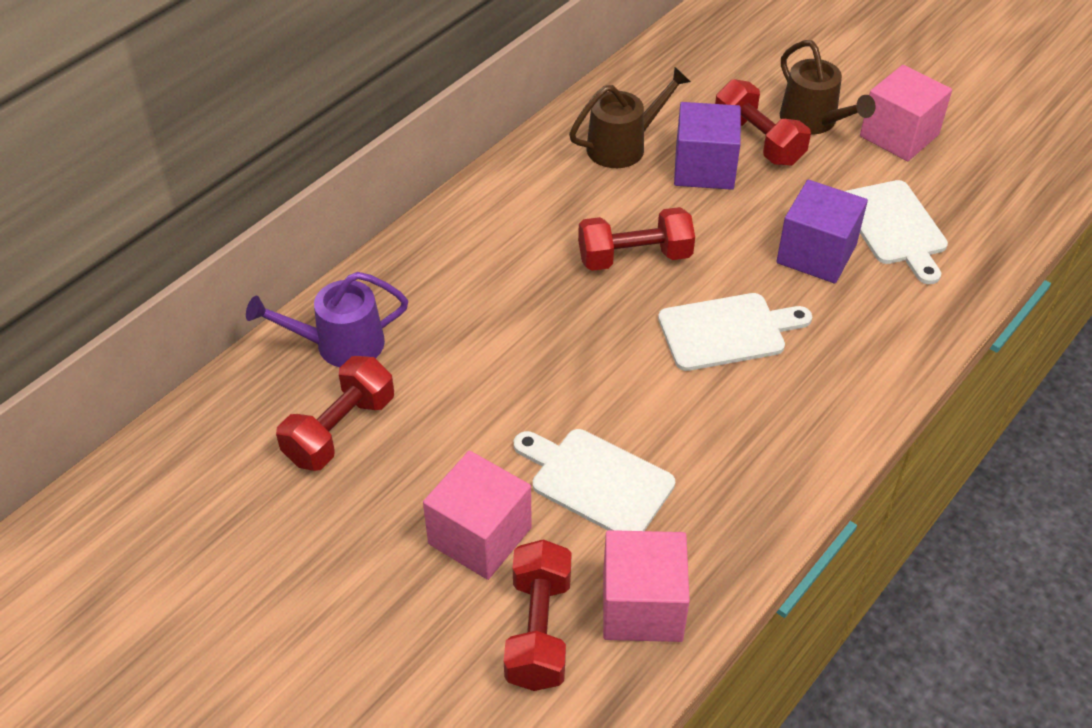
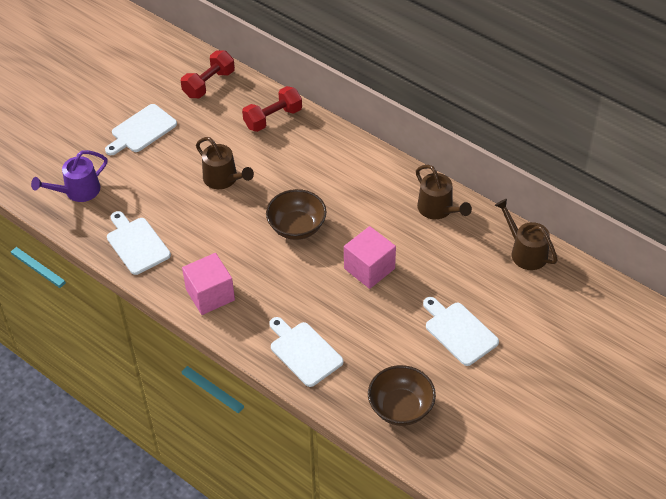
brown bowl: 0 -> 2
brown watering can: 2 -> 3
pink cube: 3 -> 2
purple cube: 2 -> 0
red dumbbell: 4 -> 2
white cutting board: 3 -> 4

